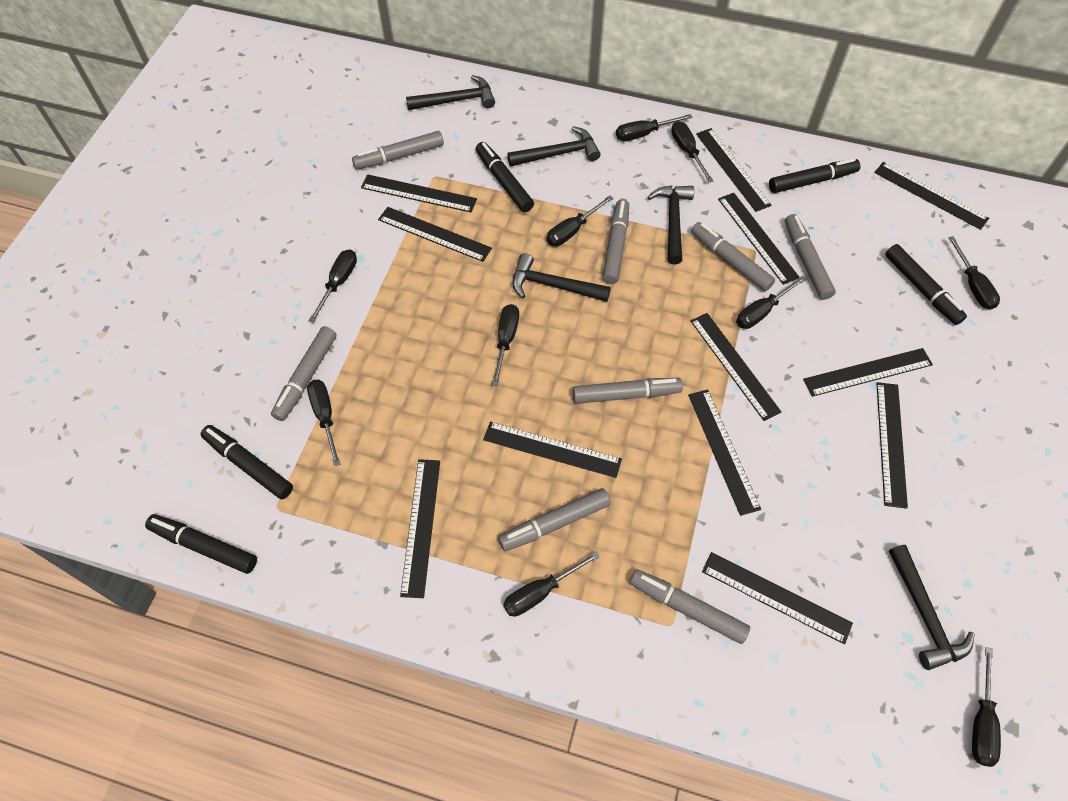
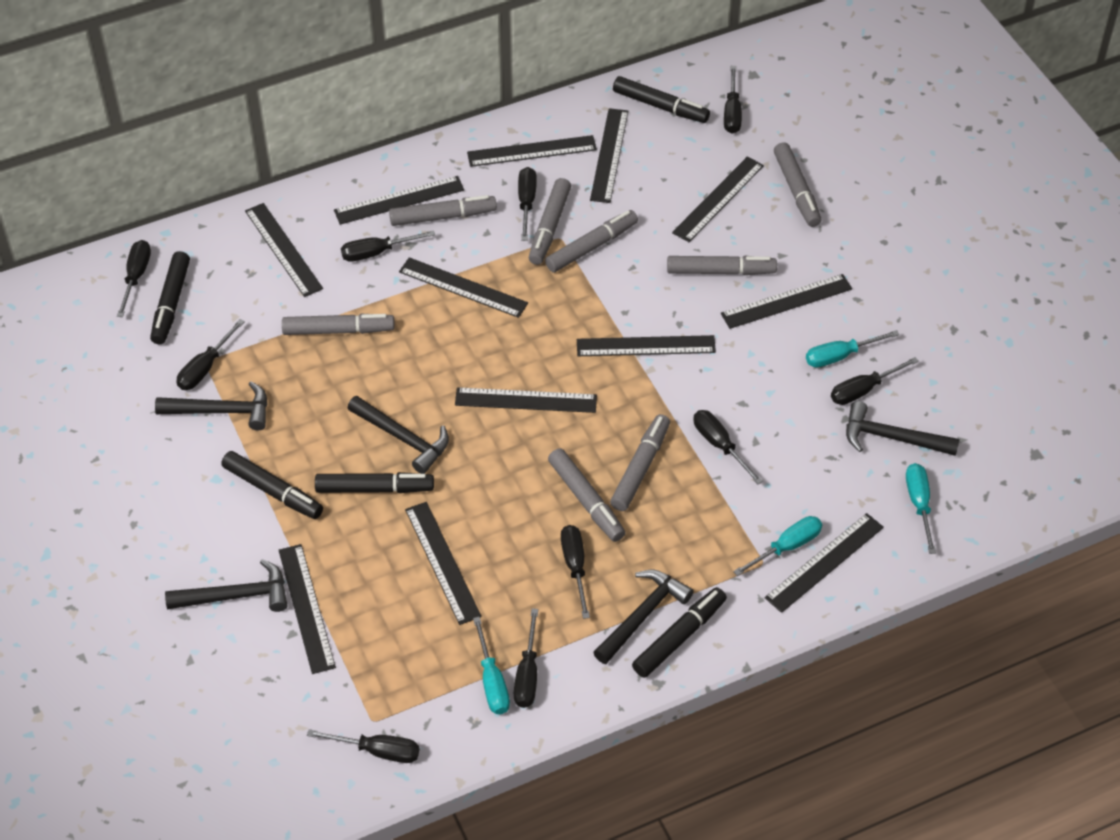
turquoise screwdriver: 0 -> 4

